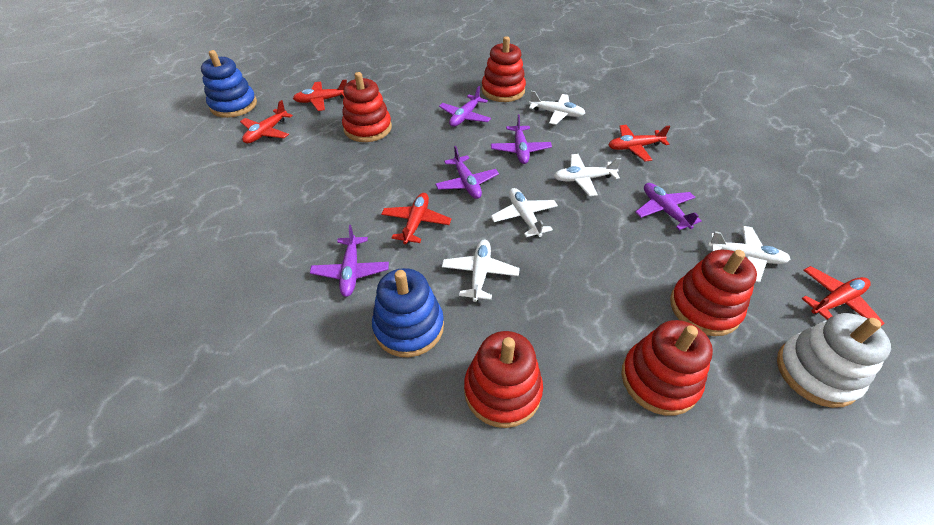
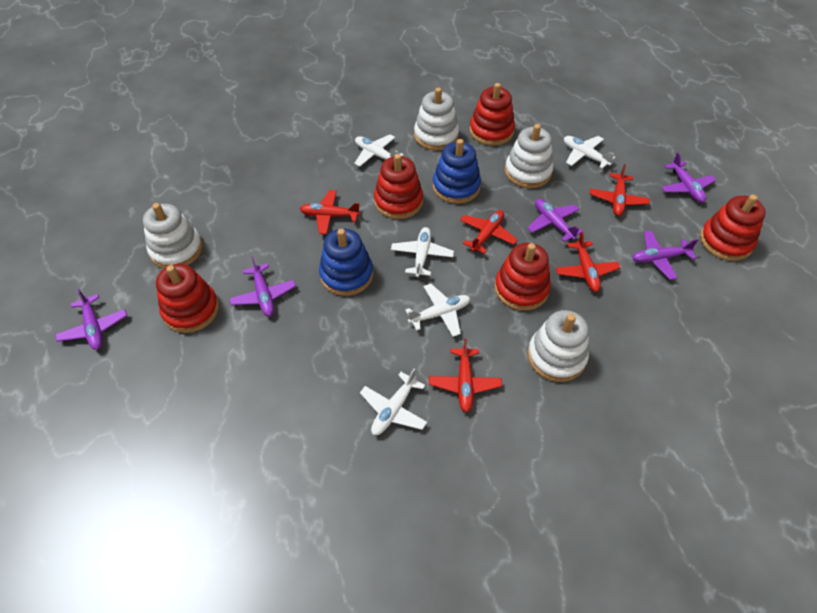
white stacking toy: 1 -> 4

